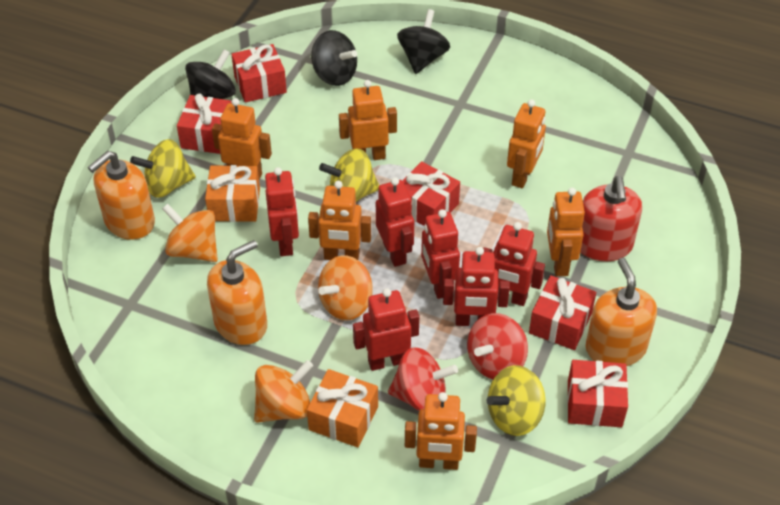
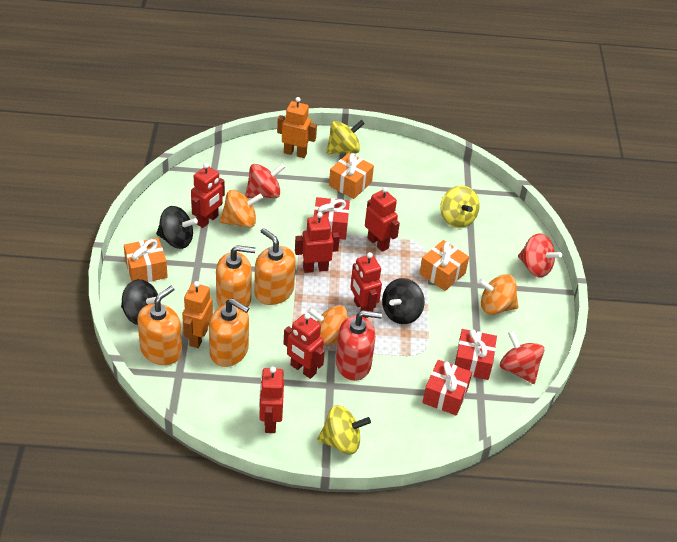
orange gift: 2 -> 3
orange robot: 6 -> 2
orange soap dispenser: 3 -> 4
red gift: 5 -> 3
red spinning top: 2 -> 3

